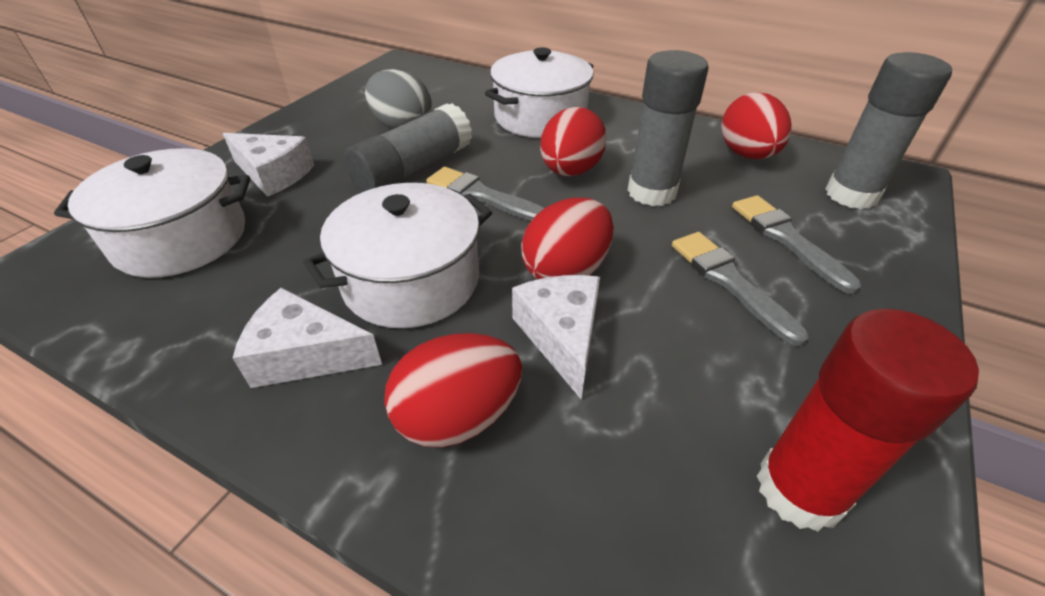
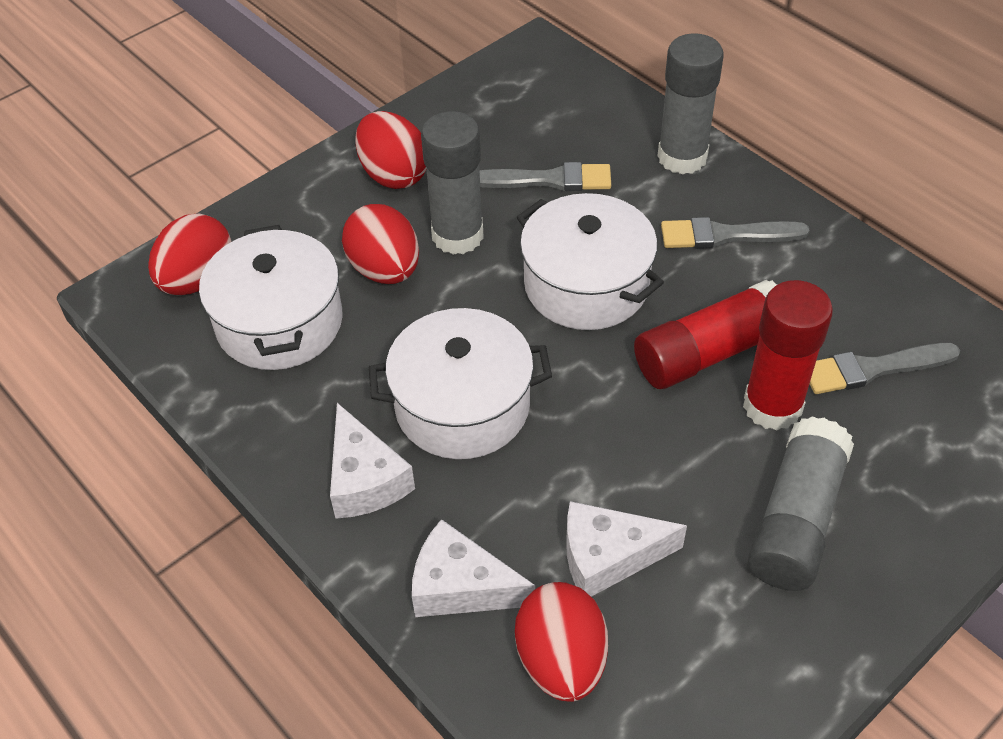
grey egg: 1 -> 0
red glue stick: 1 -> 2

